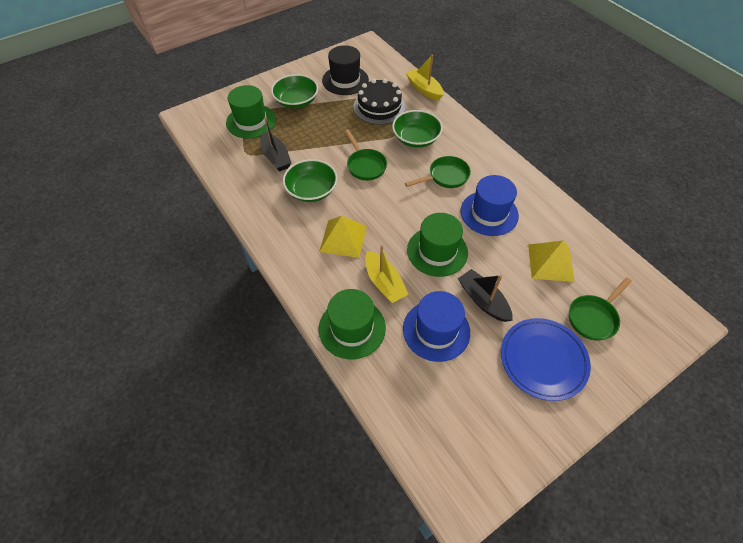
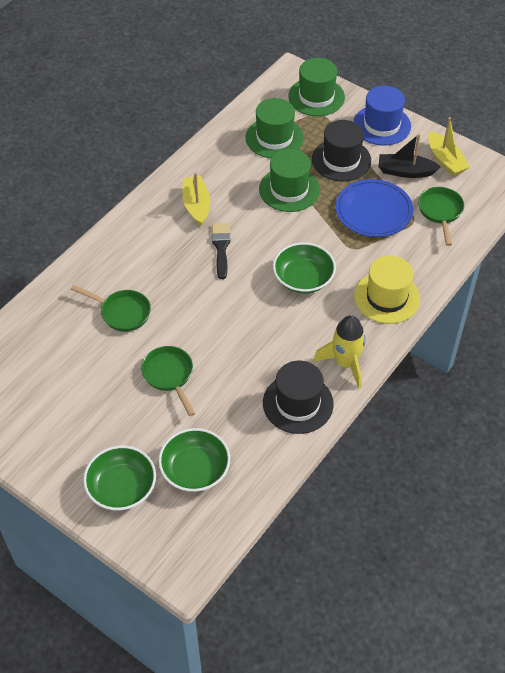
black boat: 2 -> 1
black brush: 0 -> 1
black cake: 1 -> 0
black hat: 1 -> 2
blue hat: 2 -> 1
yellow hat: 0 -> 1
yellow pyramid: 2 -> 0
yellow rocket: 0 -> 1

